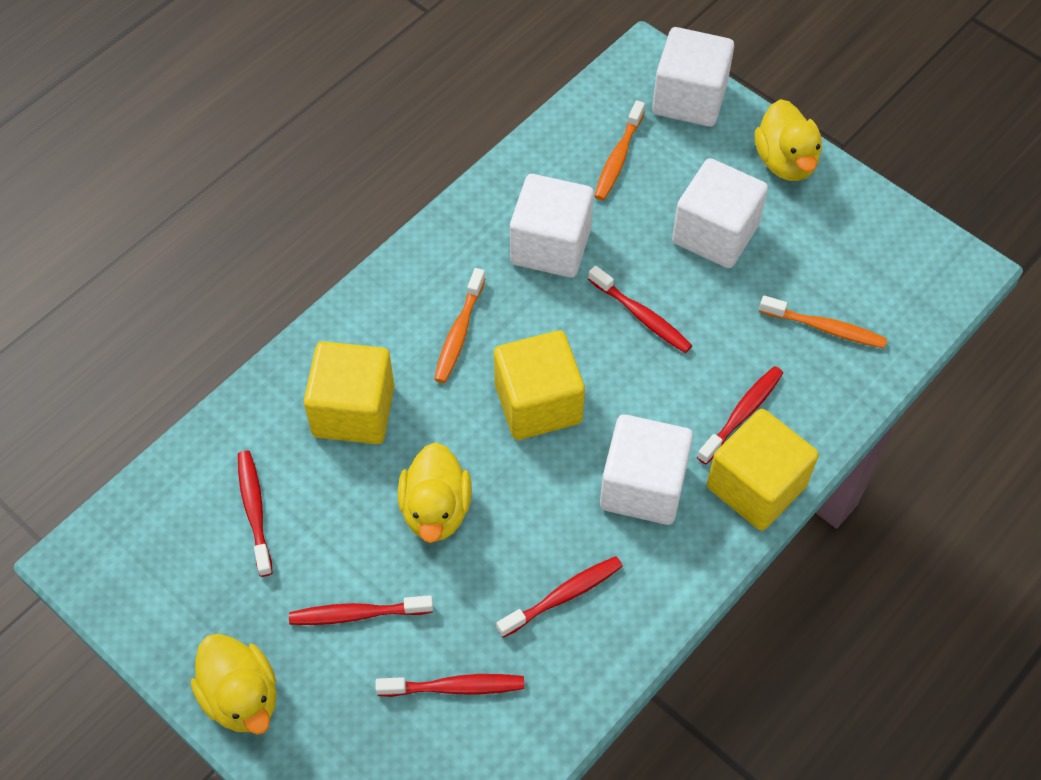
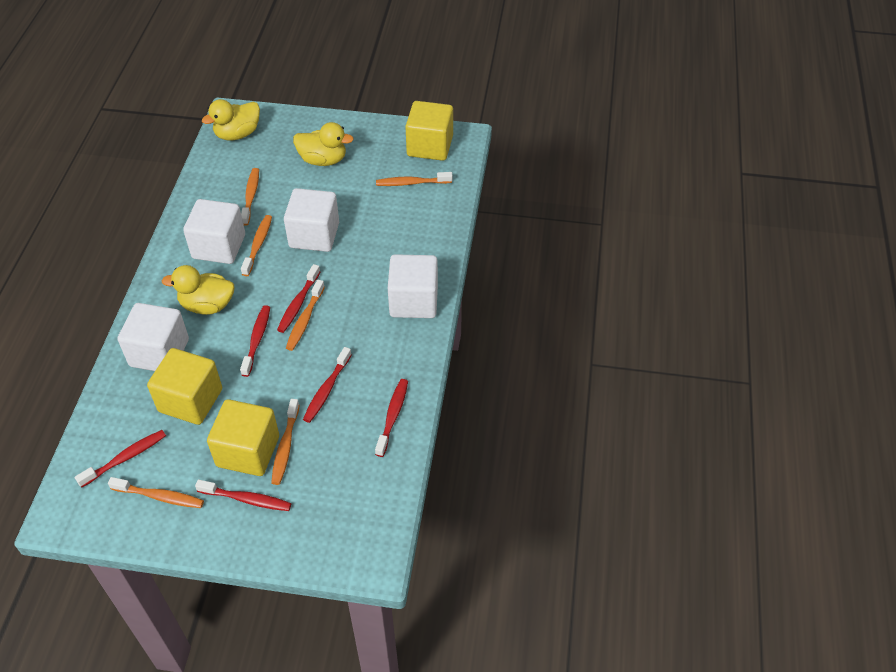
orange toothbrush: 3 -> 6

